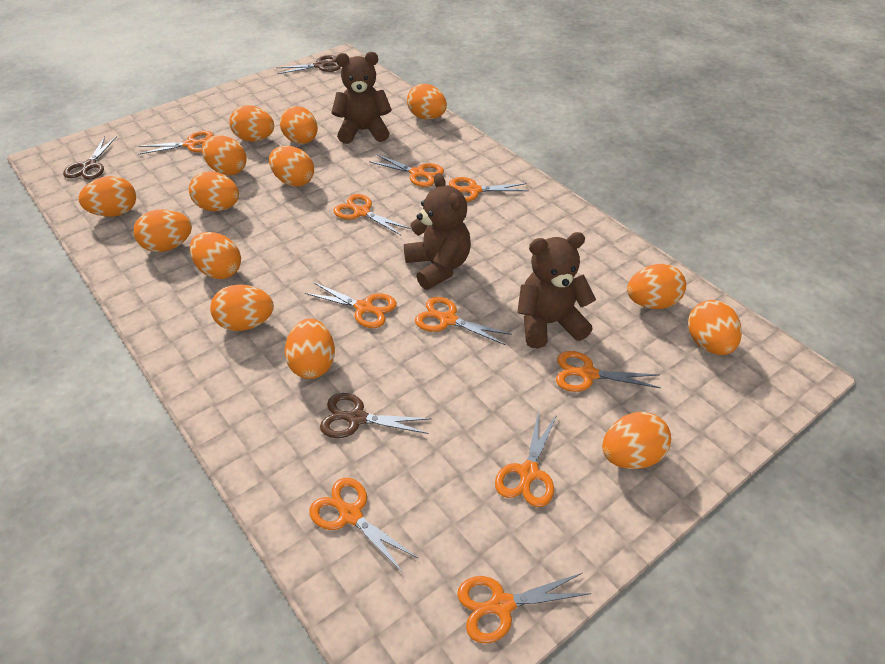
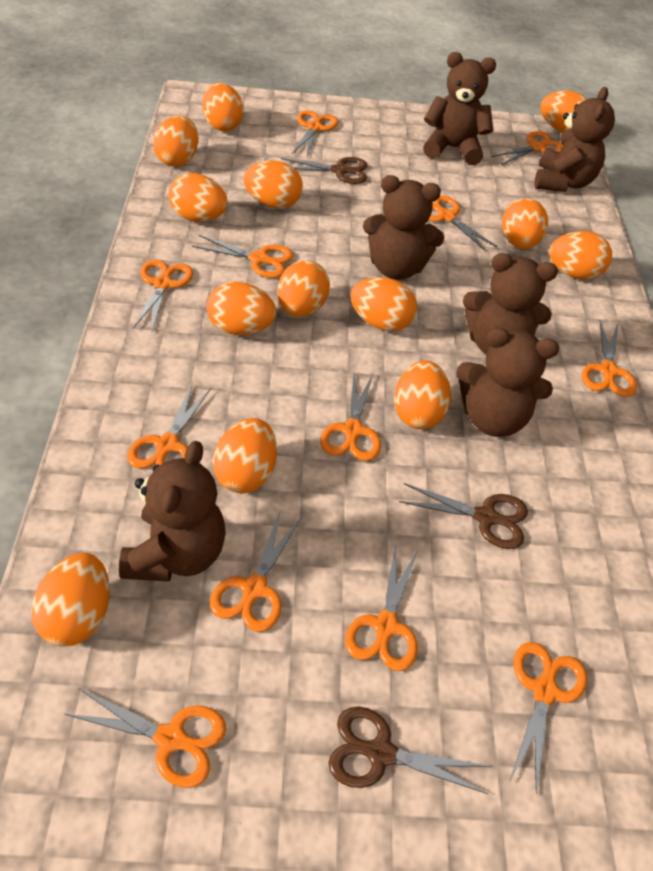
brown teddy bear: 3 -> 6
orange egg: 14 -> 13
orange scissors: 10 -> 12

